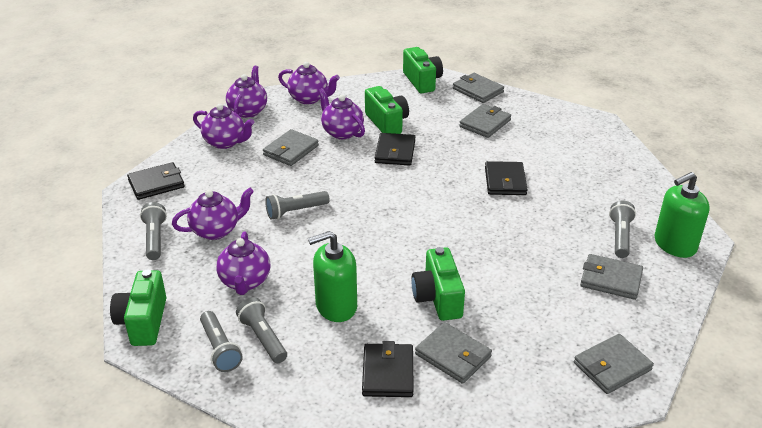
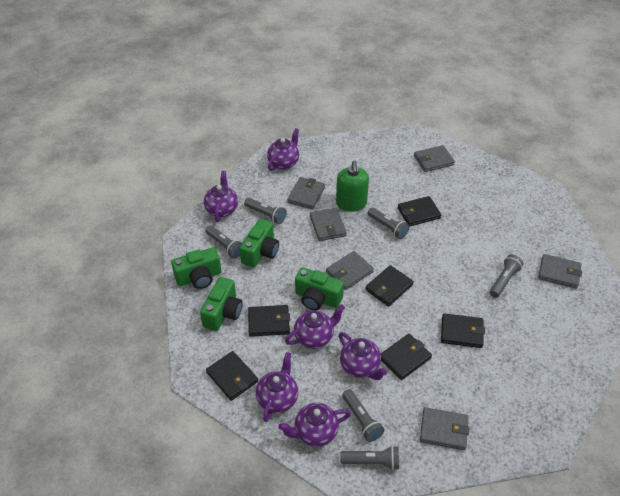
black wallet: 4 -> 6
green soap dispenser: 2 -> 1
grey flashlight: 5 -> 6

